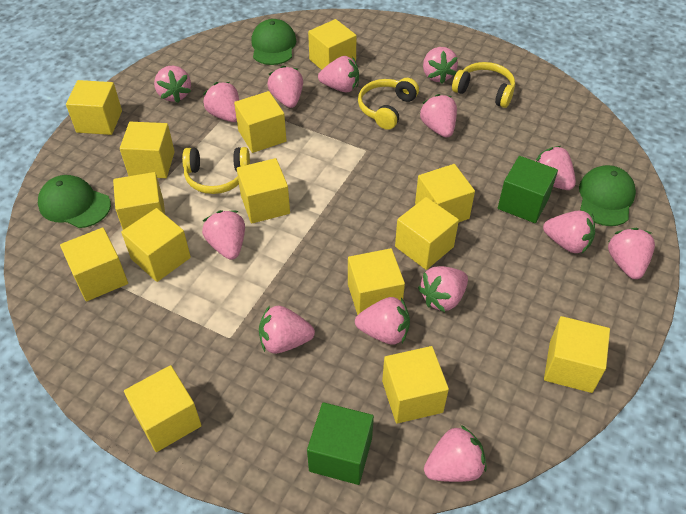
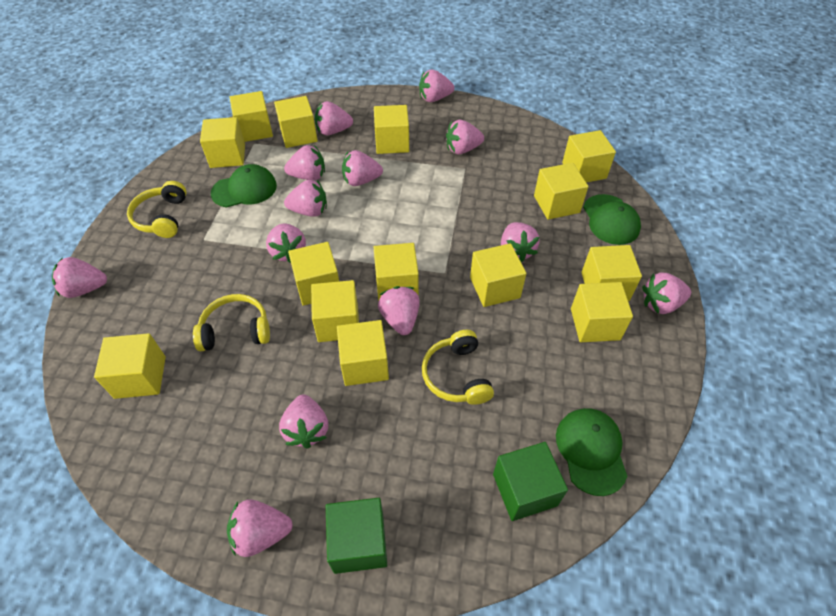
pink strawberry: 14 -> 13

